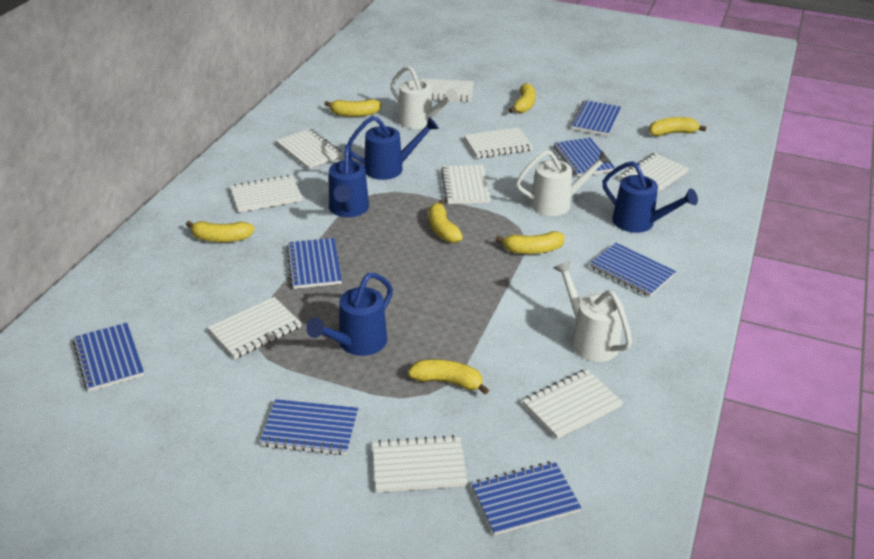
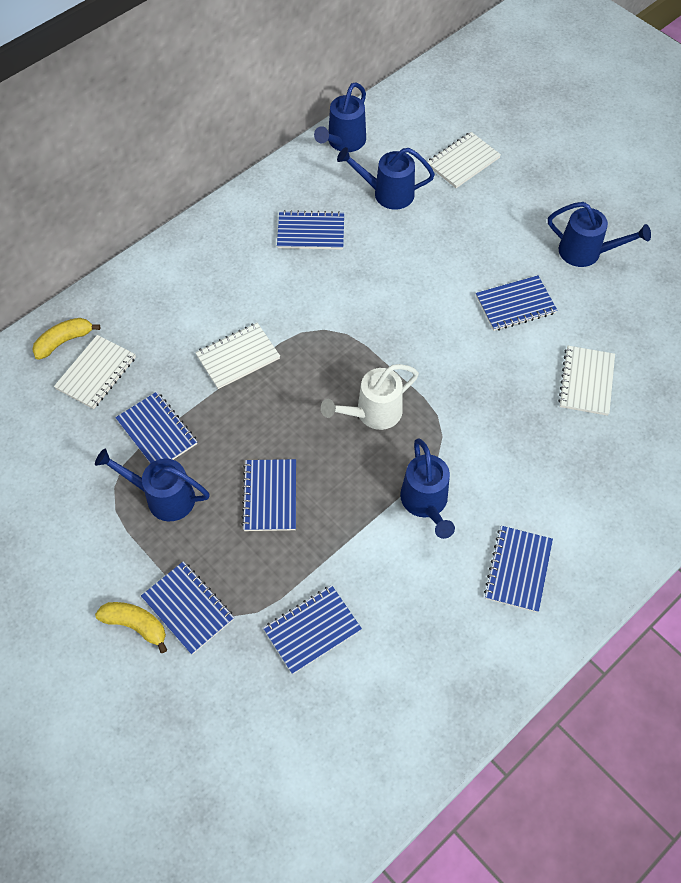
blue watering can: 4 -> 5
white notebook: 9 -> 4
white watering can: 3 -> 1
yellow banana: 7 -> 2

